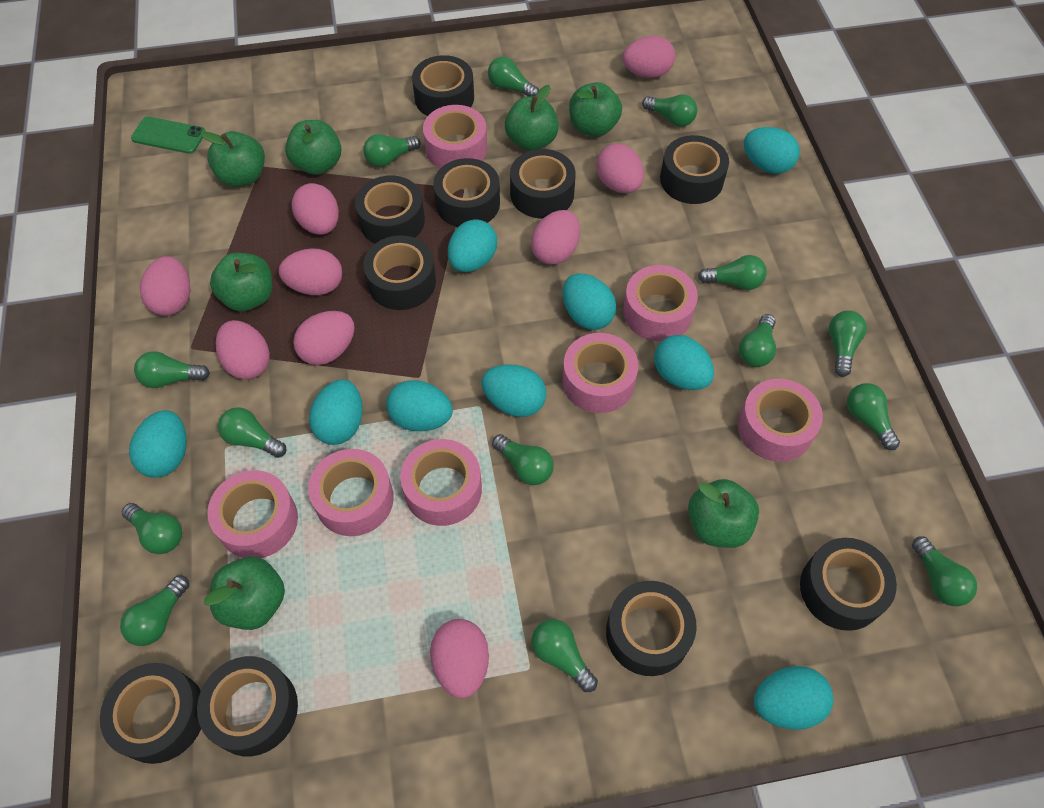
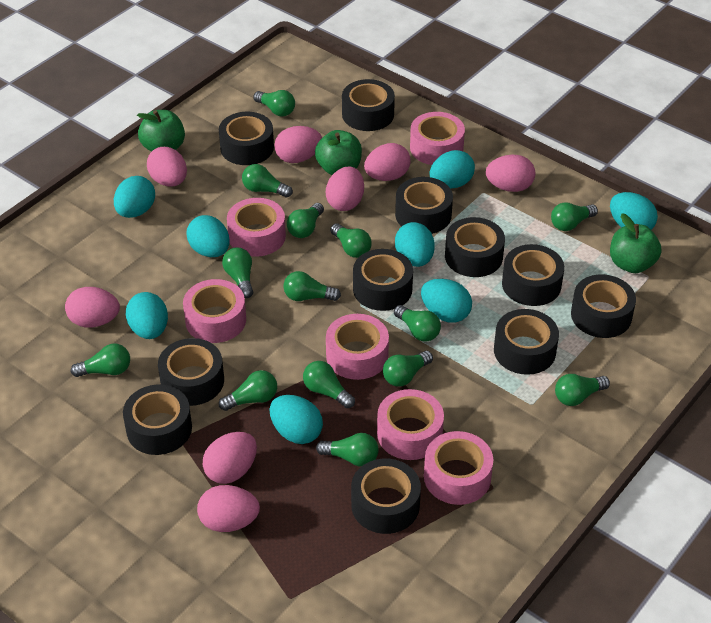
black tape: 10 -> 11
green apple: 7 -> 3
green phone: 1 -> 0
pink egg: 9 -> 8
pink tape: 7 -> 6
turquoise egg: 9 -> 8

